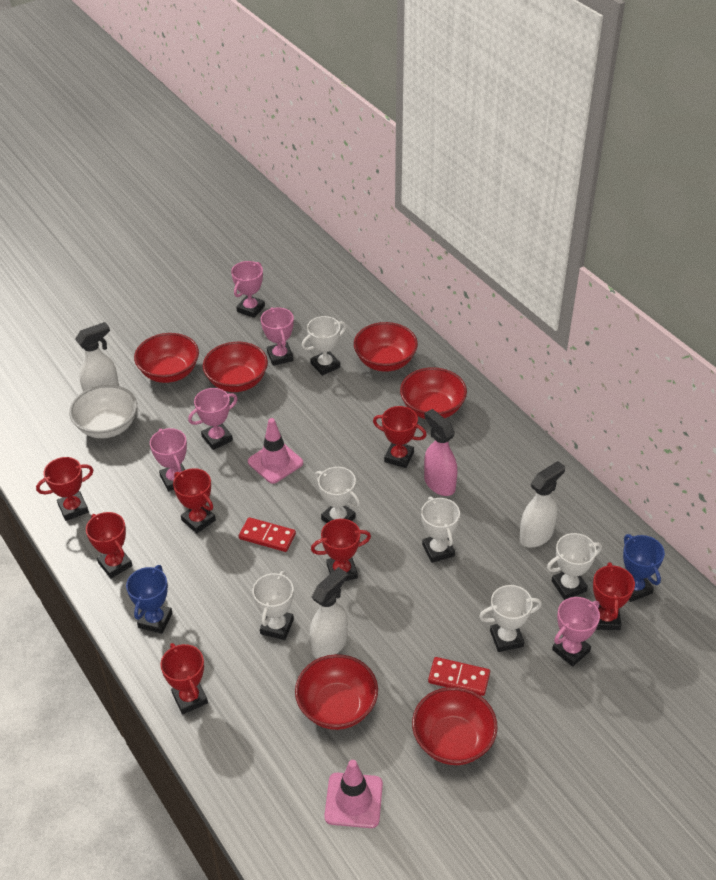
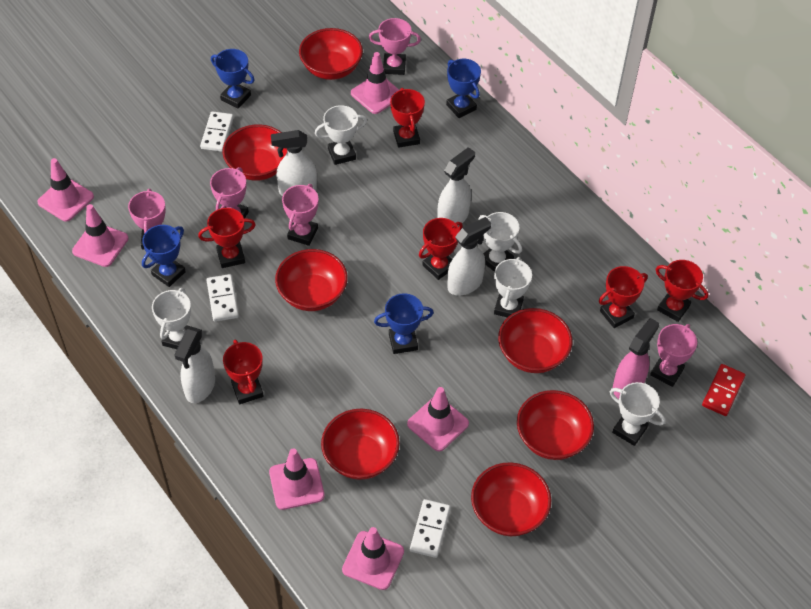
blue trophy: 2 -> 4
pink traffic cone: 2 -> 6
red bowl: 6 -> 7
red domino: 2 -> 1
red trophy: 7 -> 6
white bowl: 1 -> 0
white domino: 0 -> 3
white spray bottle: 3 -> 4
white trophy: 6 -> 5

